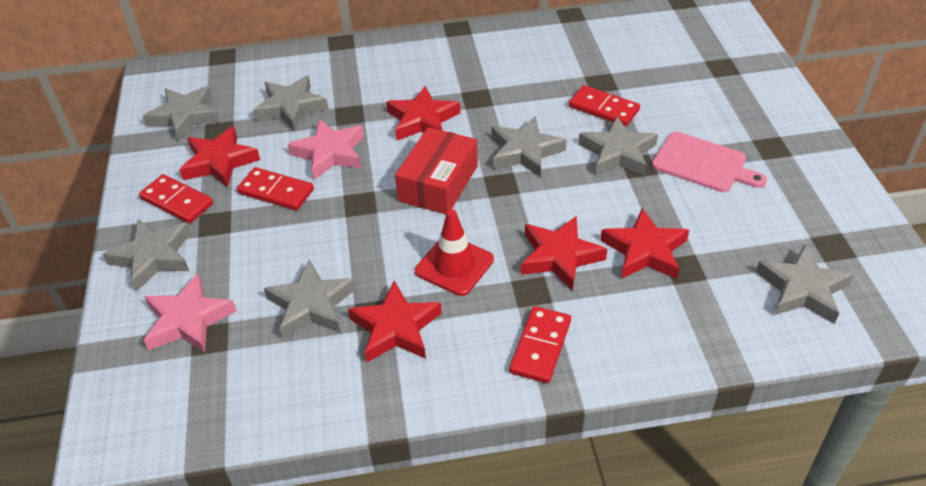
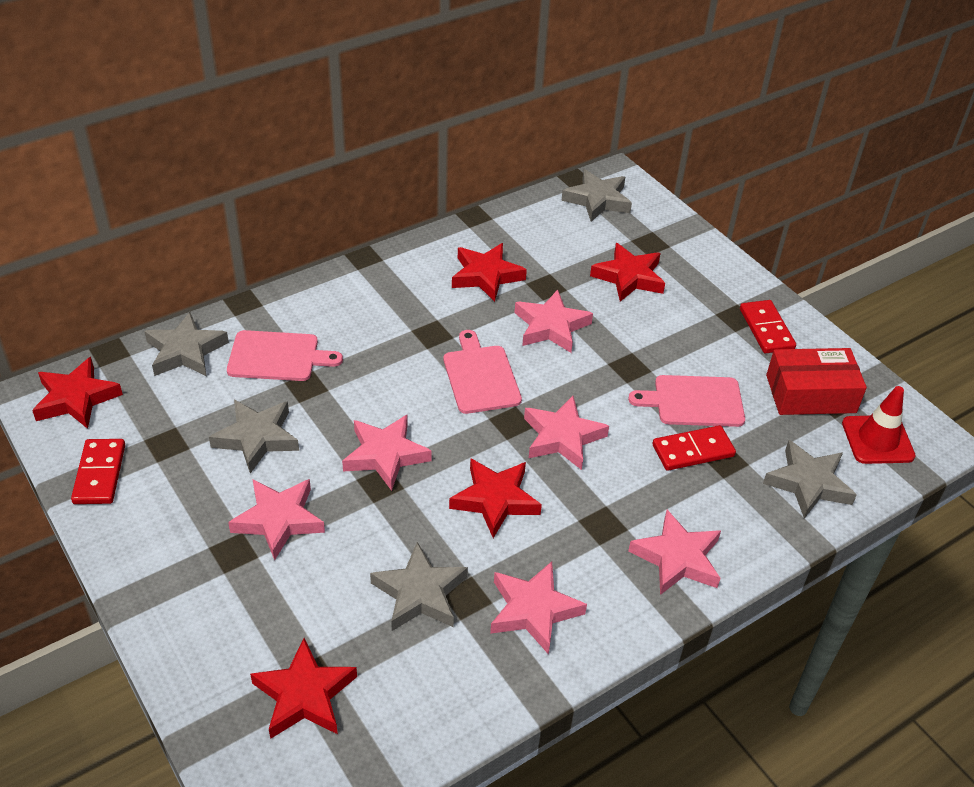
grey star: 7 -> 5
pink cutting board: 1 -> 3
pink star: 2 -> 6
red domino: 4 -> 3

